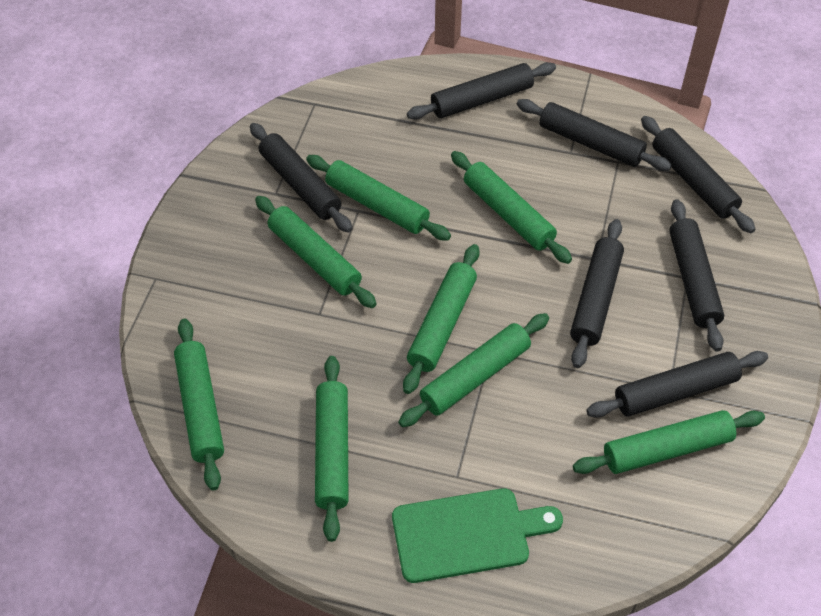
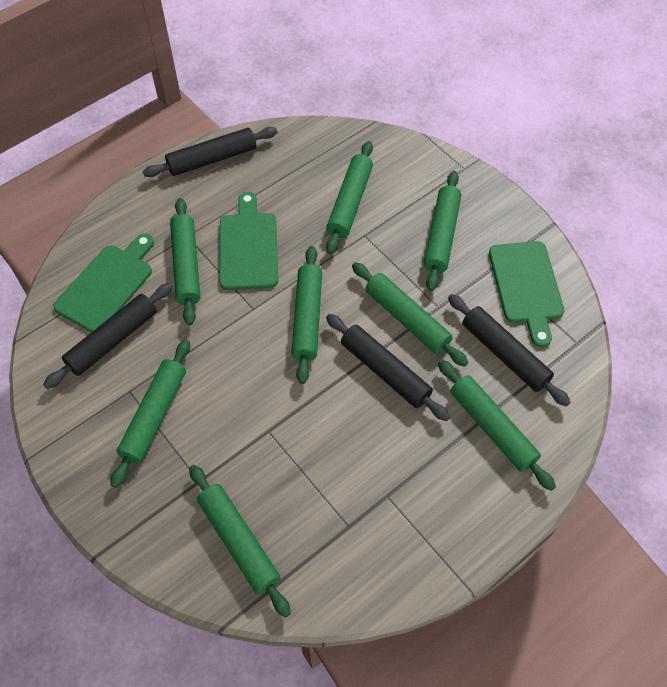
black rolling pin: 7 -> 4
green cutting board: 1 -> 3

